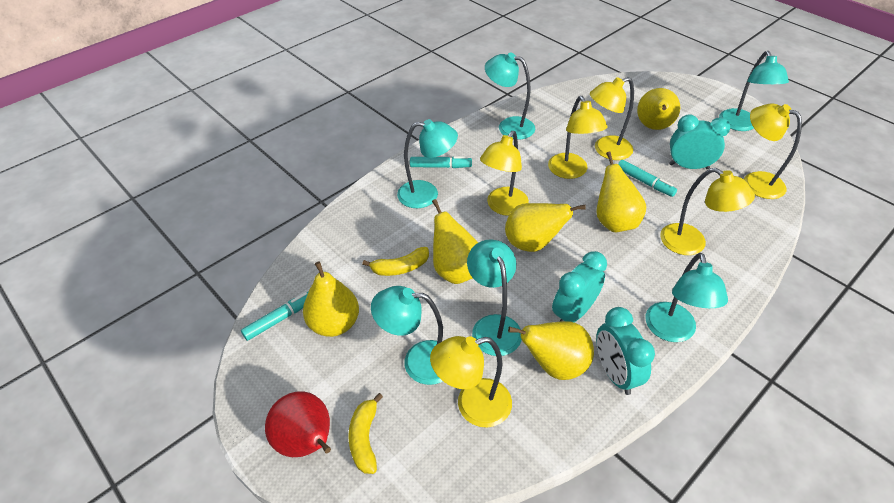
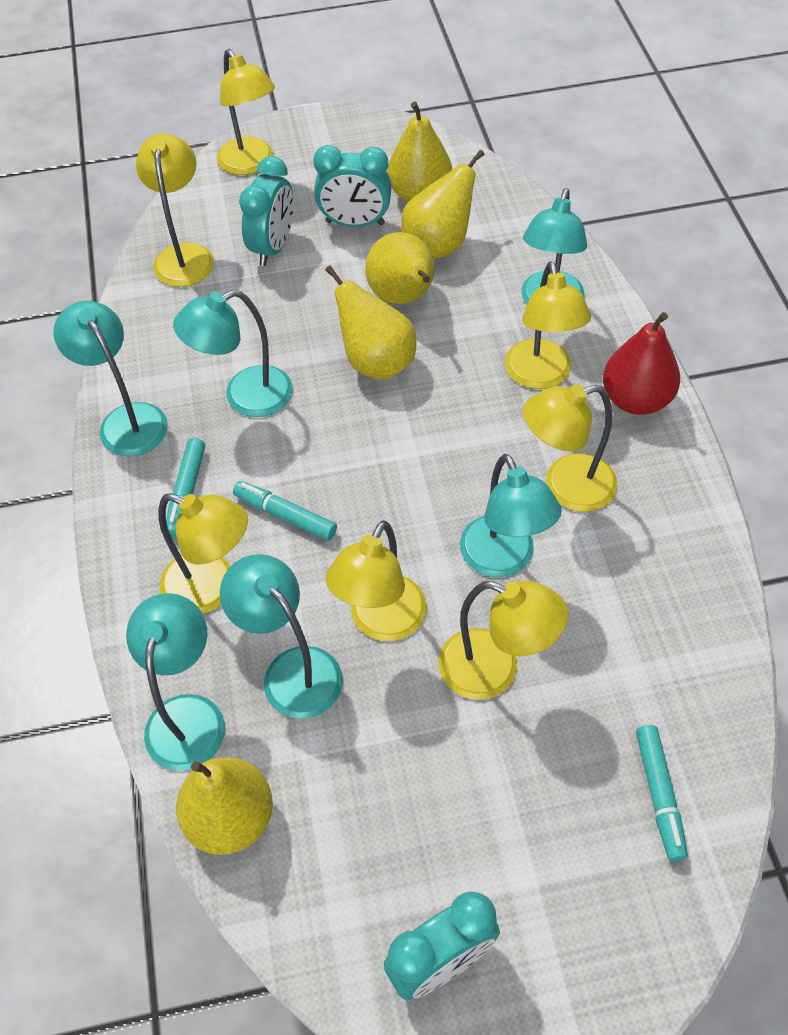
yellow banana: 2 -> 0
yellow lamp: 6 -> 7
yellow pear: 6 -> 5

